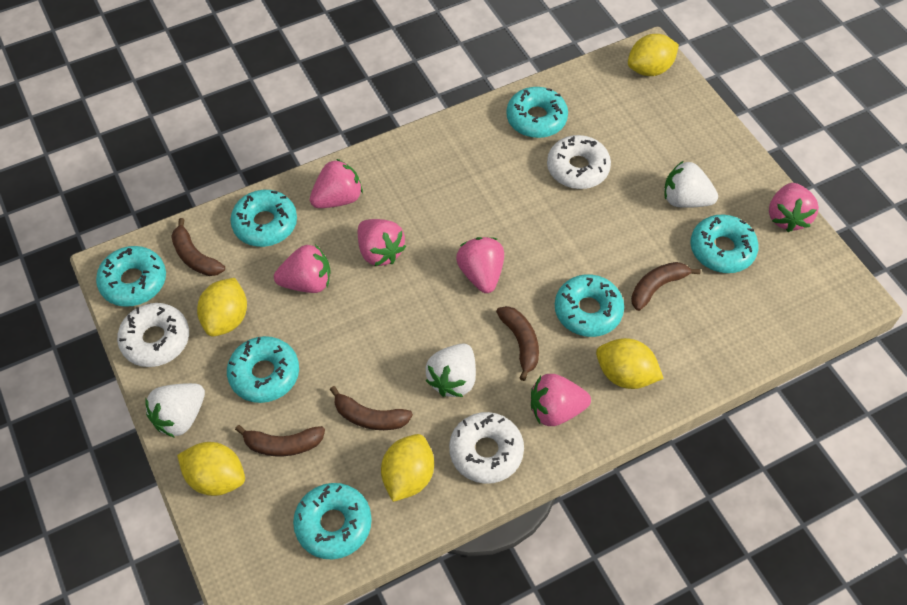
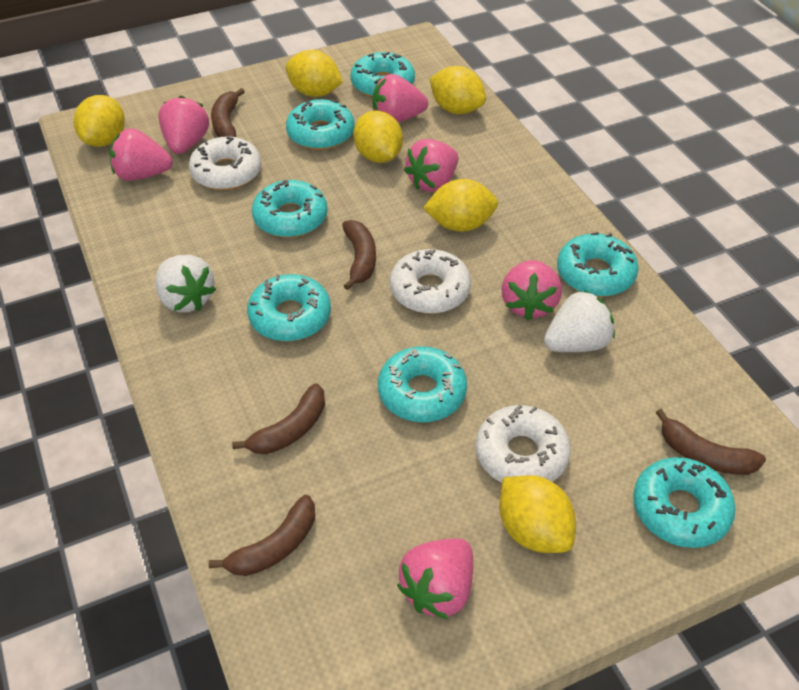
white strawberry: 3 -> 2
yellow lemon: 5 -> 6

